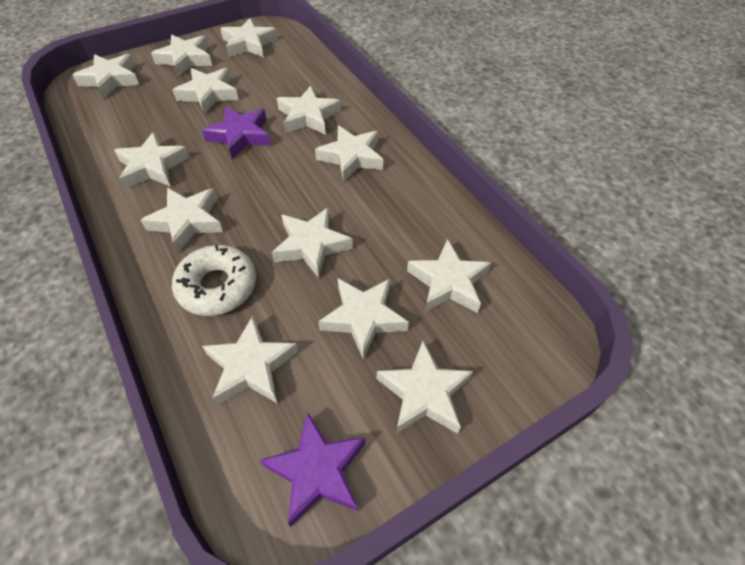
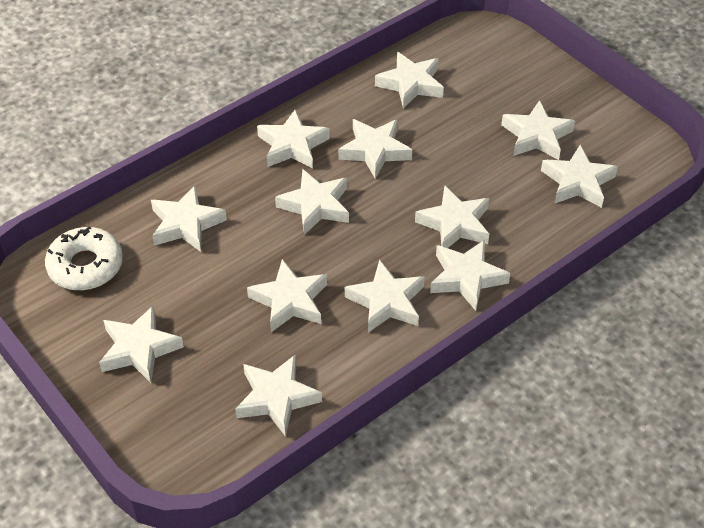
purple star: 2 -> 0

